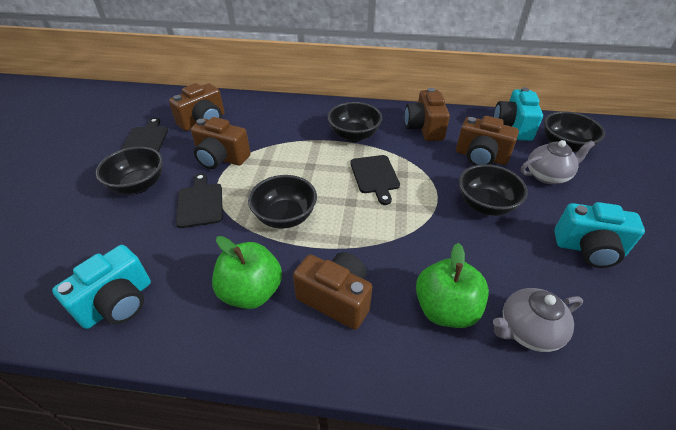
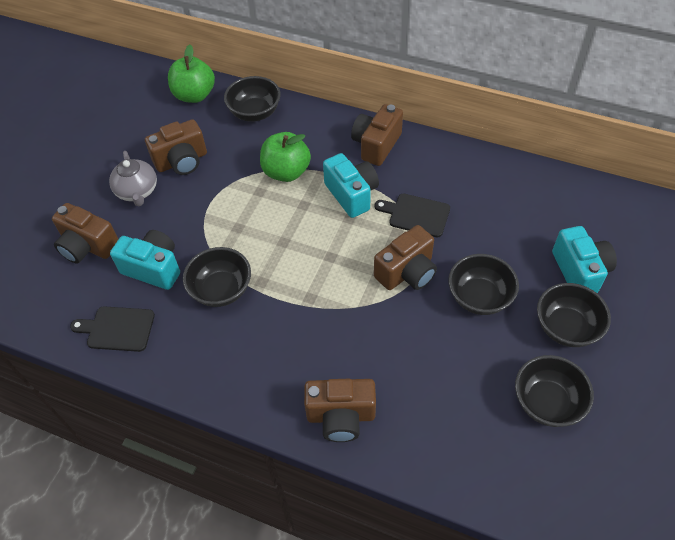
black cutting board: 3 -> 2
grey teapot: 2 -> 1

